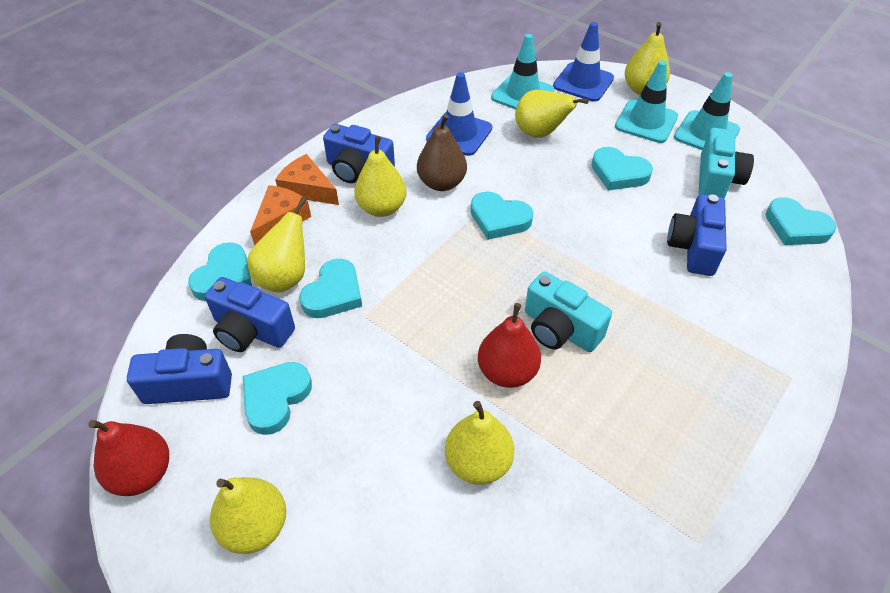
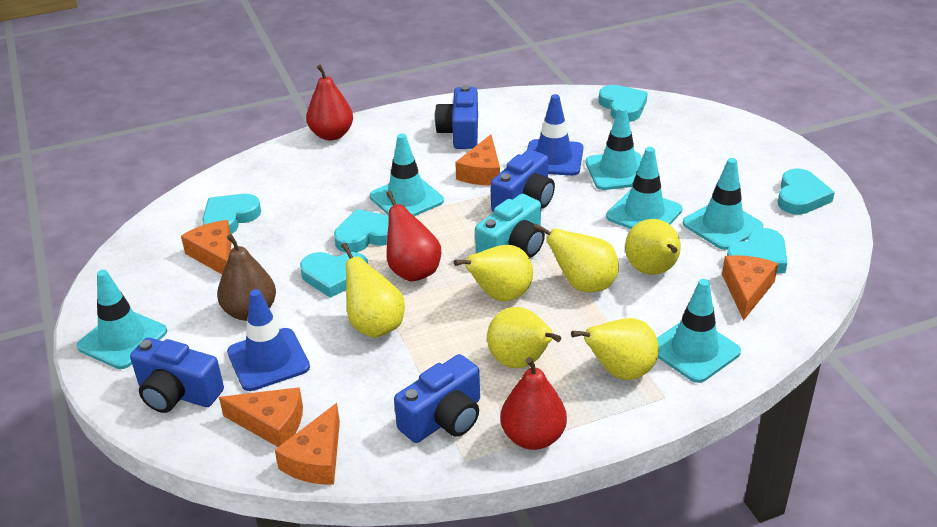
orange cheese: 2 -> 5
red pear: 2 -> 3
turquoise camera: 2 -> 1
turquoise traffic cone: 3 -> 6

